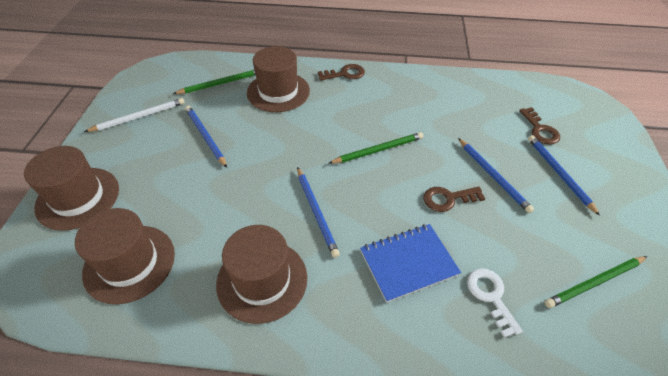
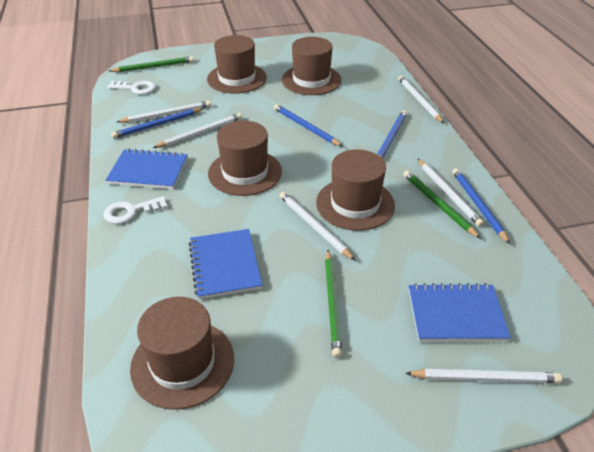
blue notebook: 1 -> 3
brown hat: 4 -> 5
brown key: 3 -> 0
white key: 1 -> 2
white pencil: 1 -> 6

